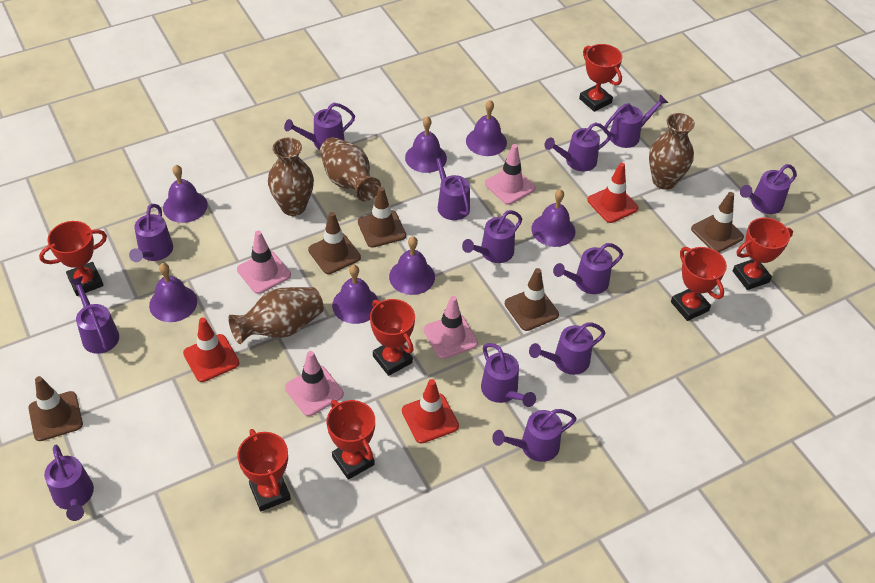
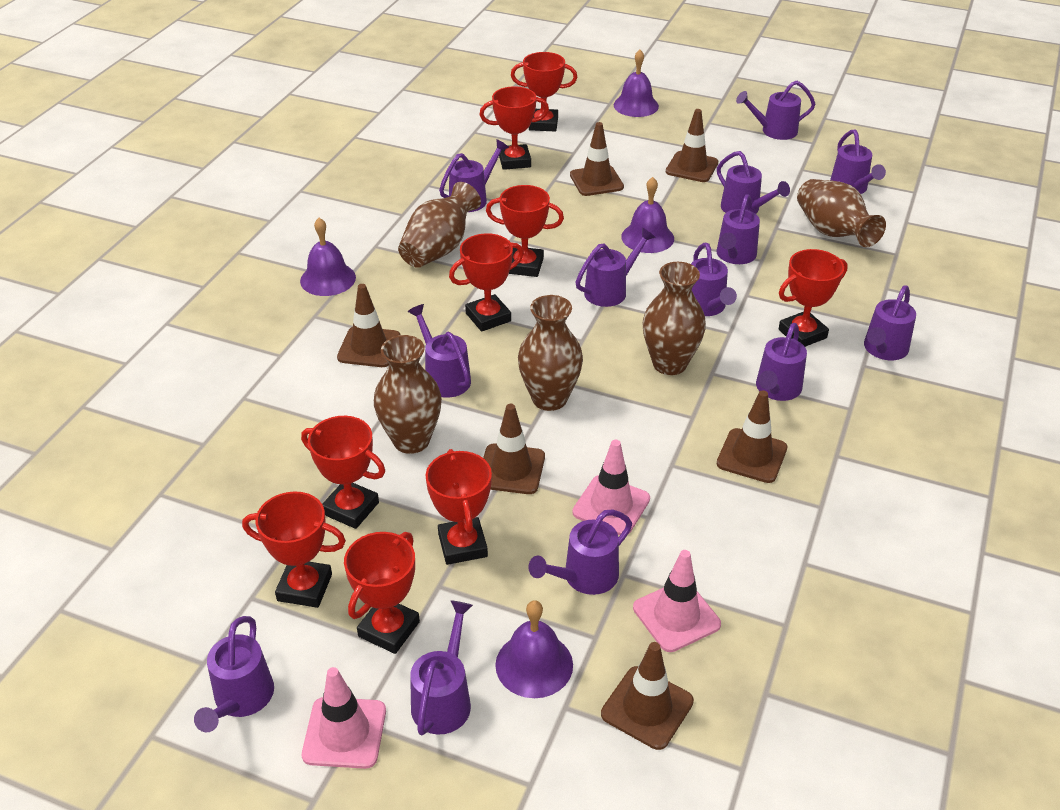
brown traffic cone: 5 -> 6
brown vase: 4 -> 5
pink traffic cone: 4 -> 3
purple bell: 7 -> 4
red traffic cone: 3 -> 0
red trophy: 7 -> 9

